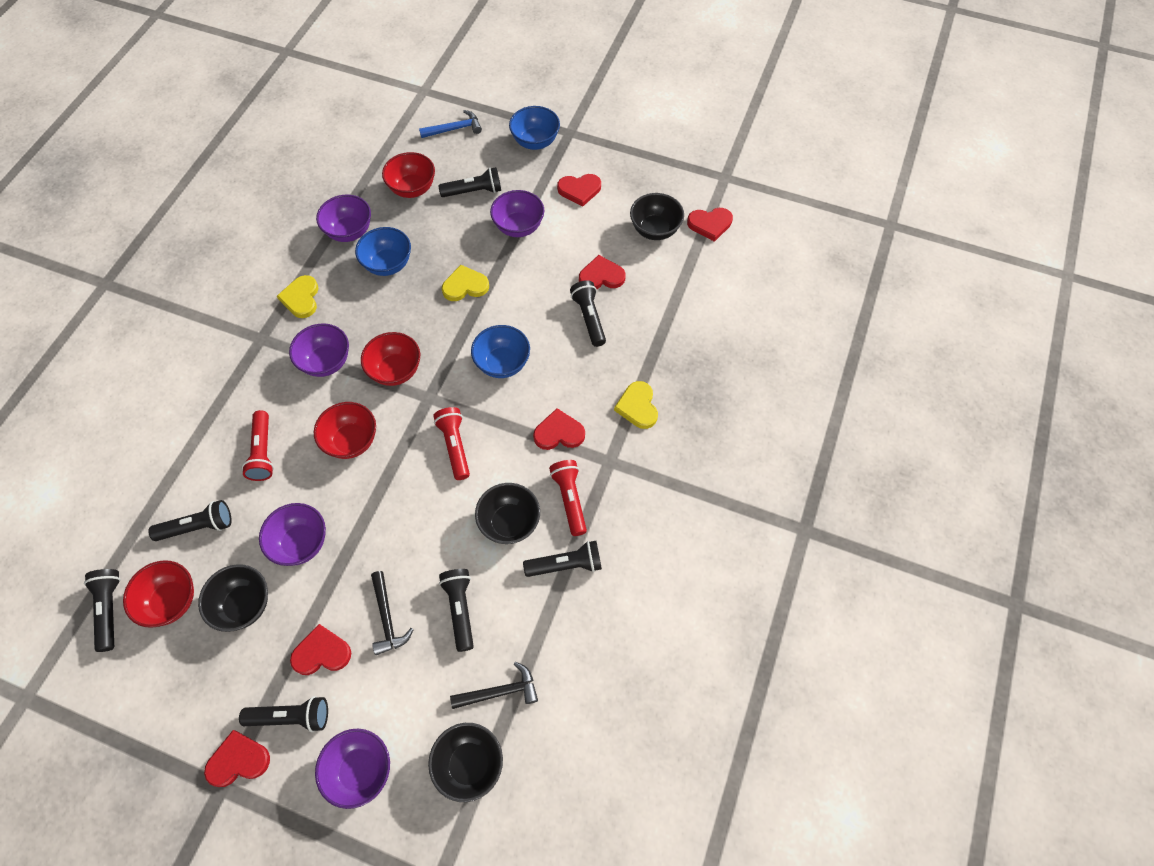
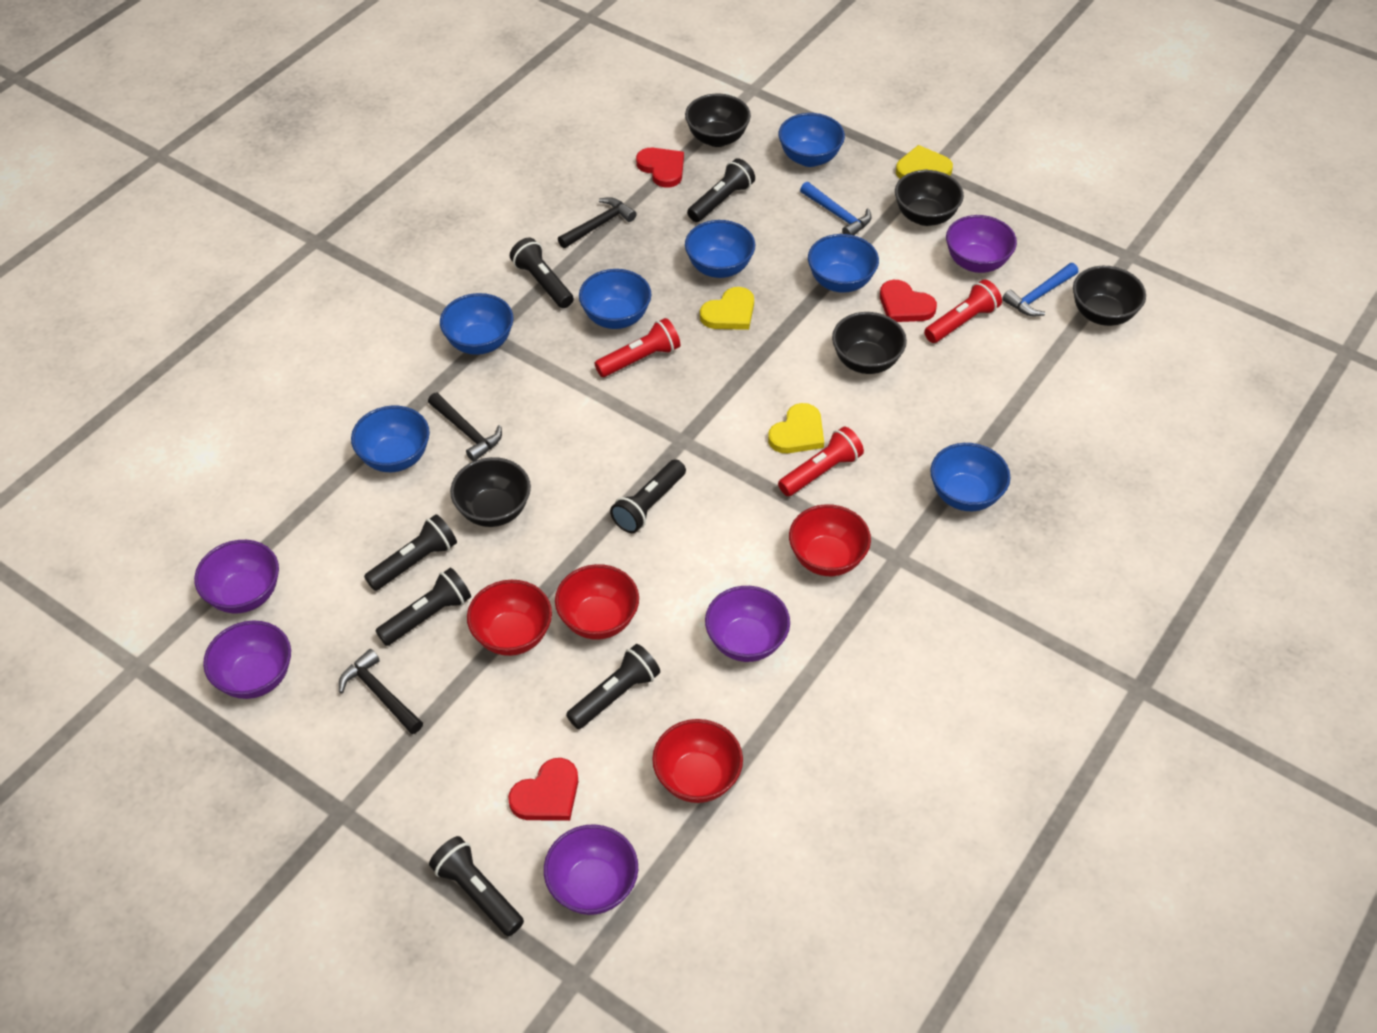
black bowl: 4 -> 5
black hammer: 2 -> 3
blue bowl: 3 -> 7
blue hammer: 1 -> 2
red heart: 6 -> 3

